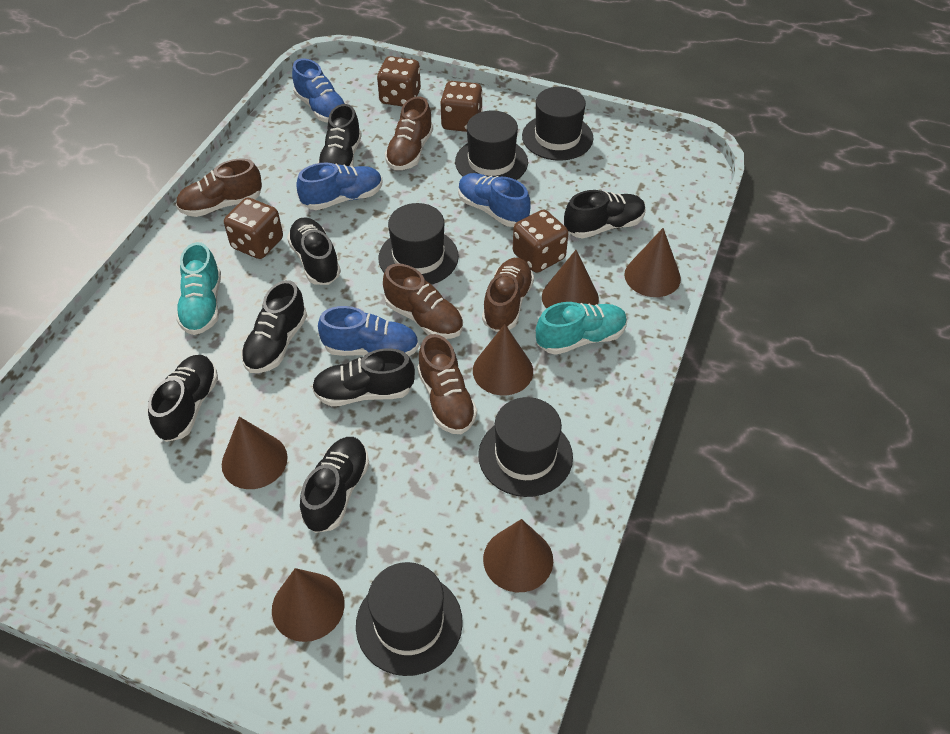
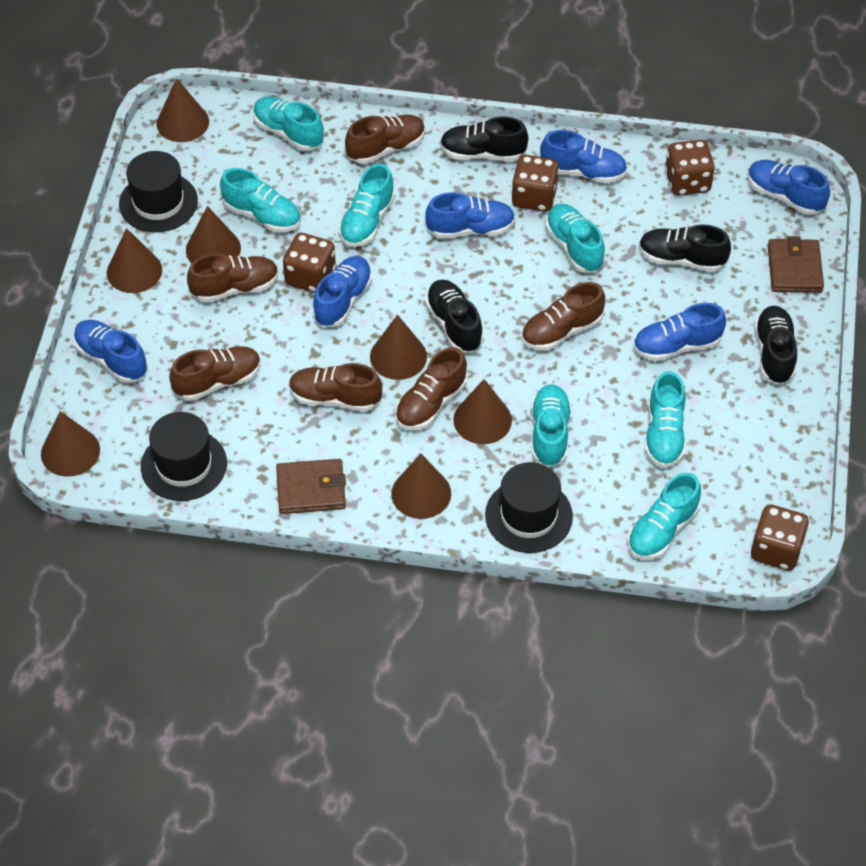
black hat: 5 -> 3
black shoe: 7 -> 4
blue shoe: 4 -> 6
brown cone: 6 -> 7
brown shoe: 5 -> 6
brown wallet: 0 -> 2
turquoise shoe: 2 -> 7

